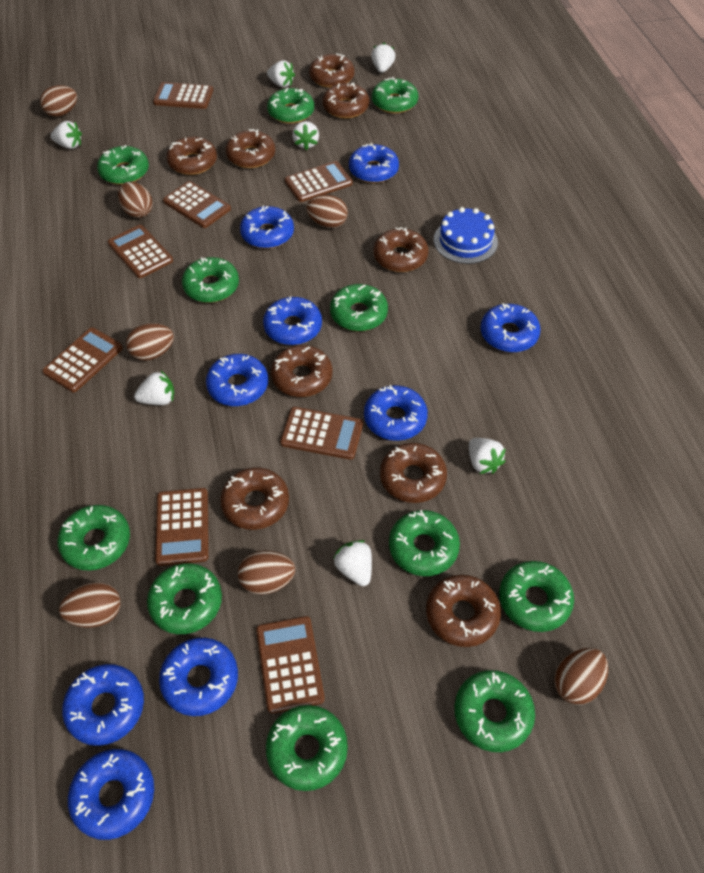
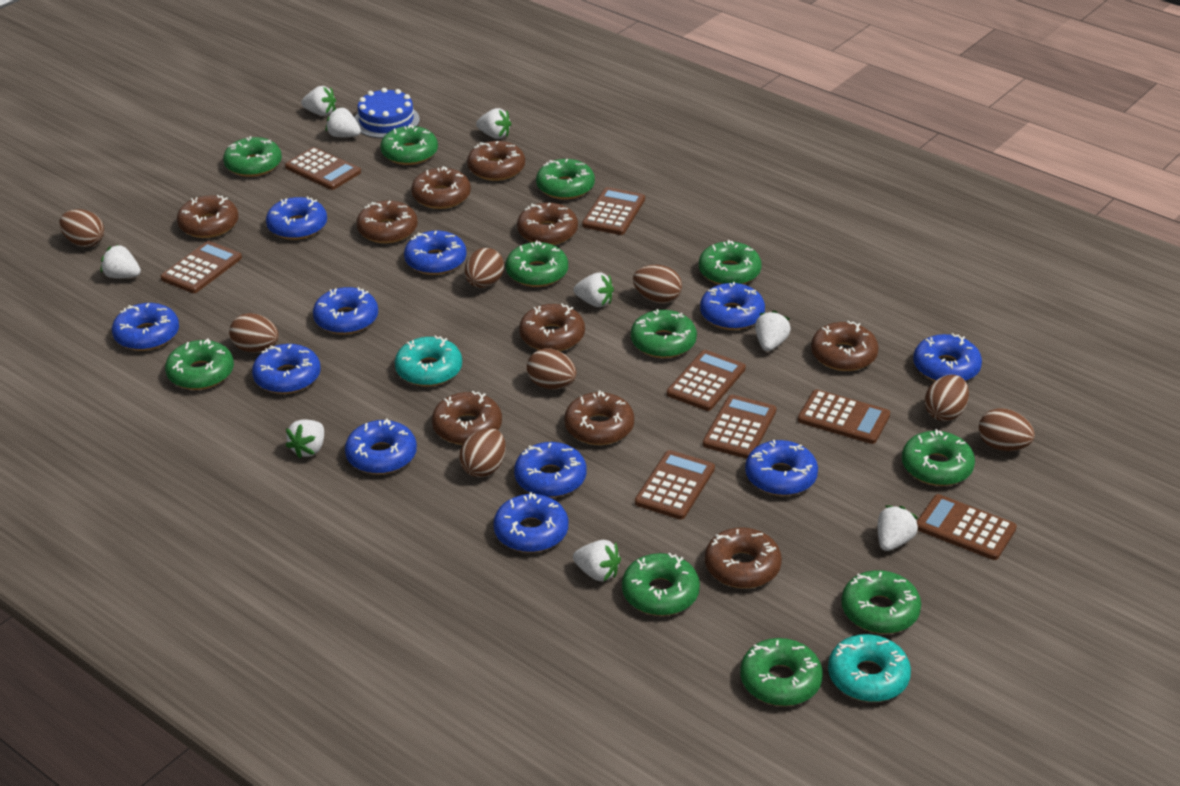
blue donut: 9 -> 11
brown donut: 9 -> 10
brown egg: 7 -> 8
turquoise donut: 0 -> 2
white strawberry: 7 -> 9

